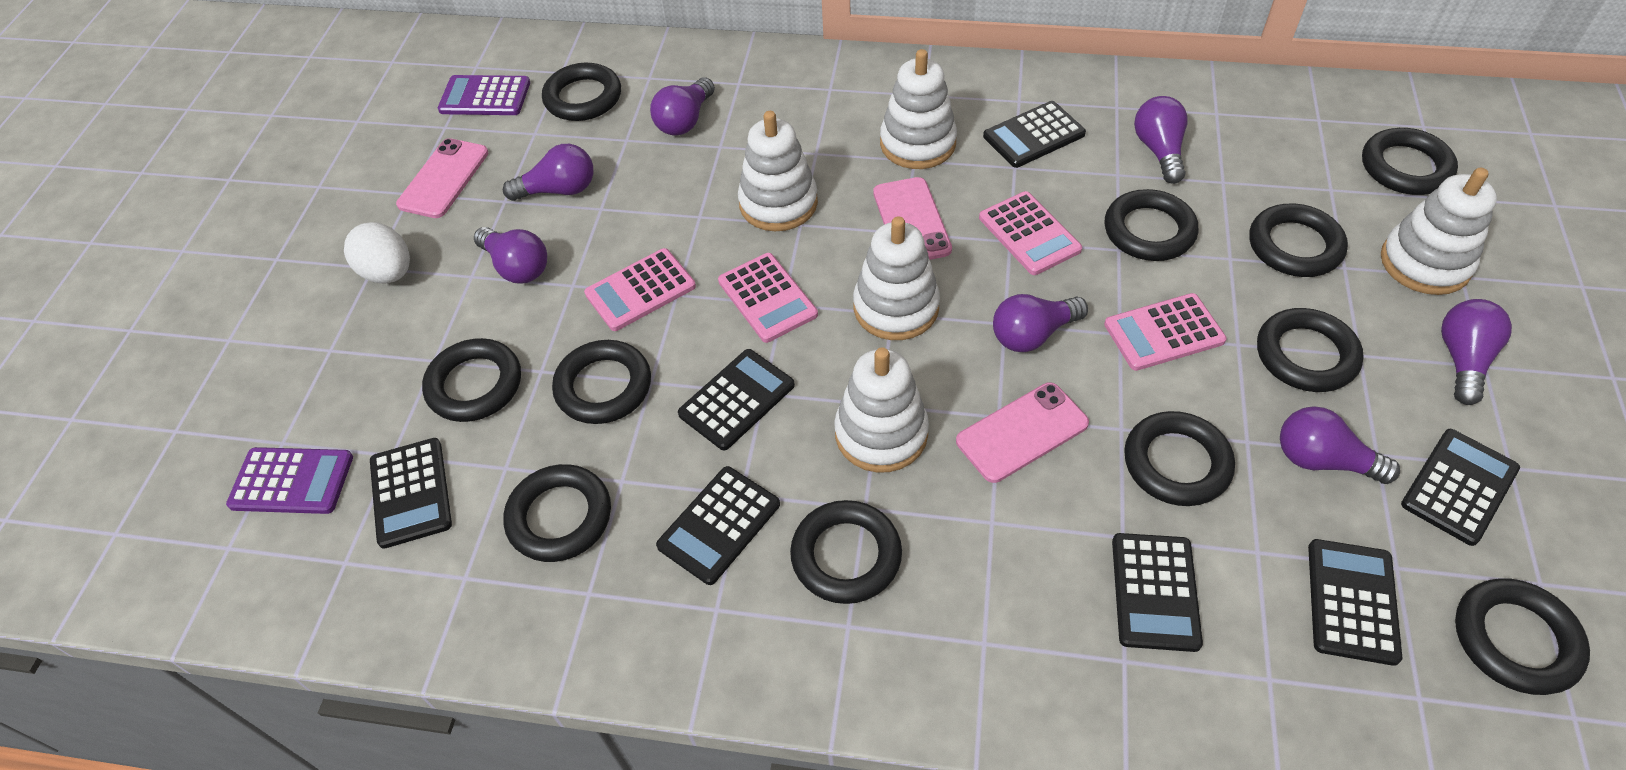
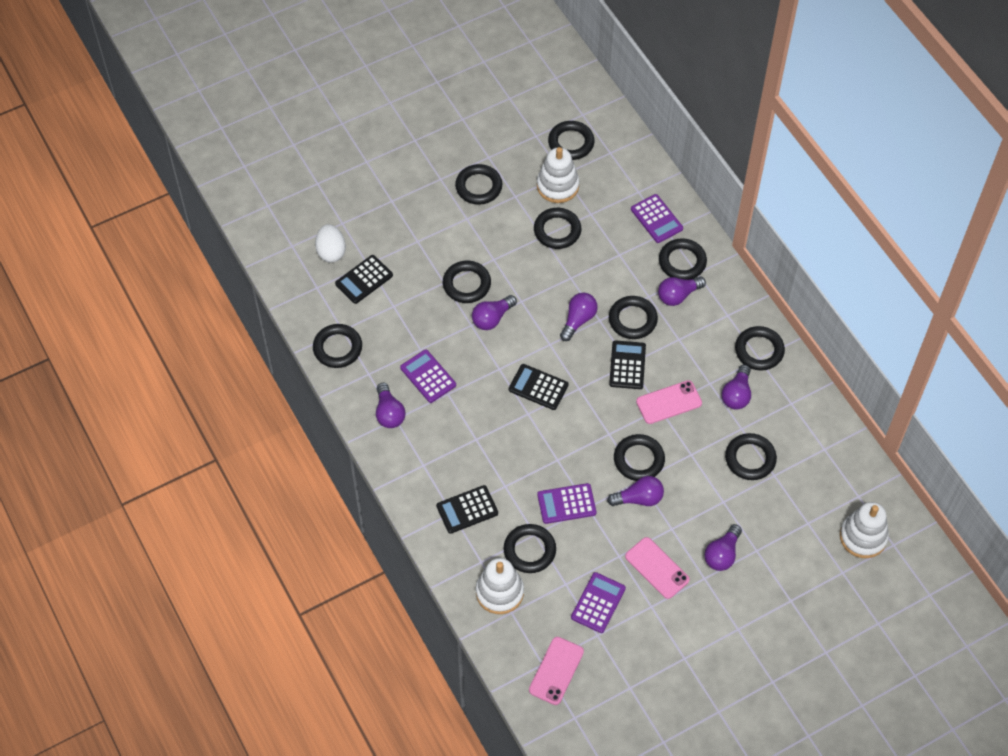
black calculator: 7 -> 4
pink calculator: 4 -> 0
purple calculator: 2 -> 4
white stacking toy: 5 -> 3

